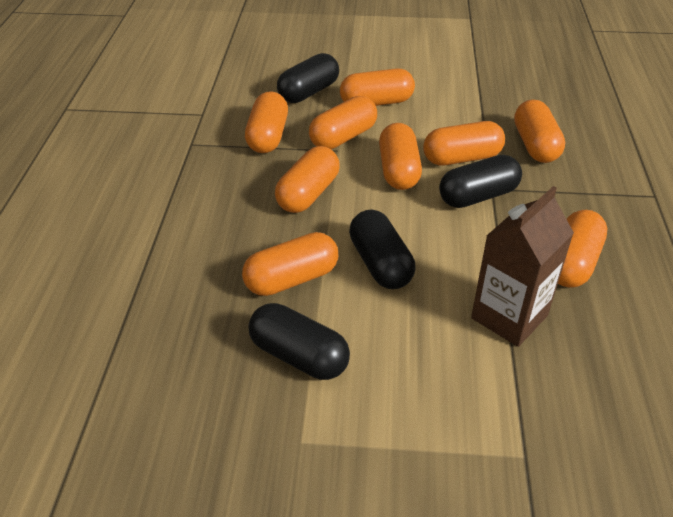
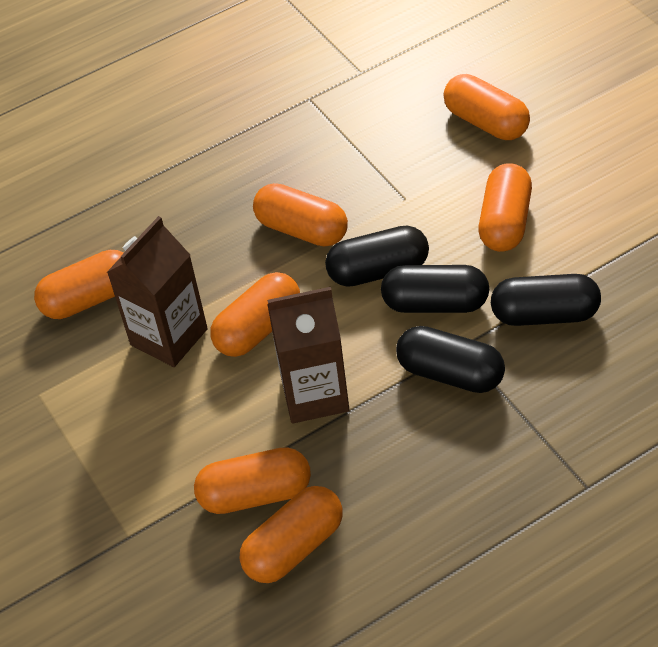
brown carton: 1 -> 2
orange capsule: 9 -> 7

